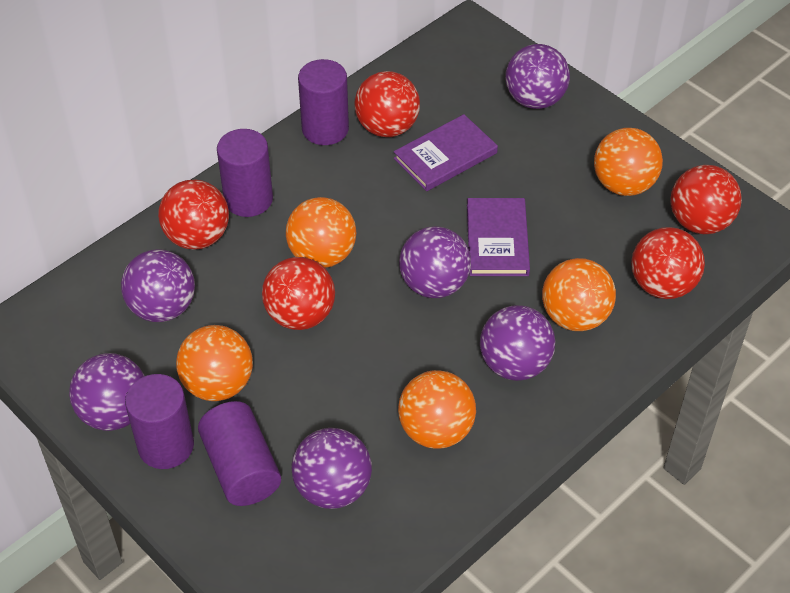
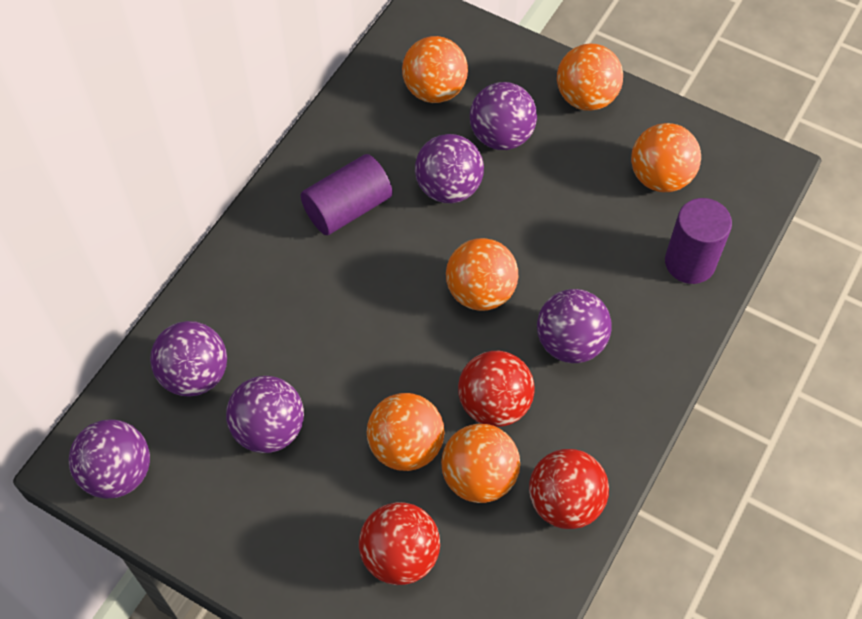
orange ball: 5 -> 6
purple book: 2 -> 0
purple cylinder: 4 -> 2
red ball: 5 -> 3

